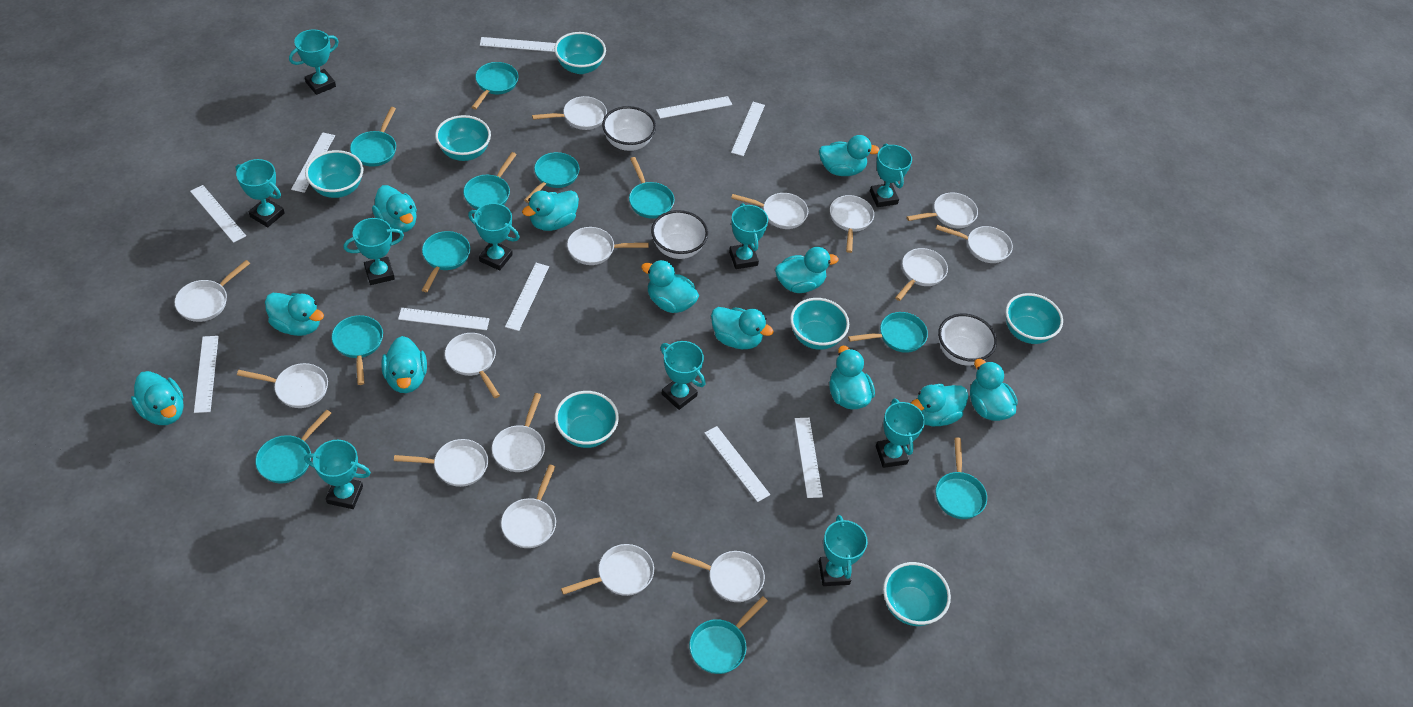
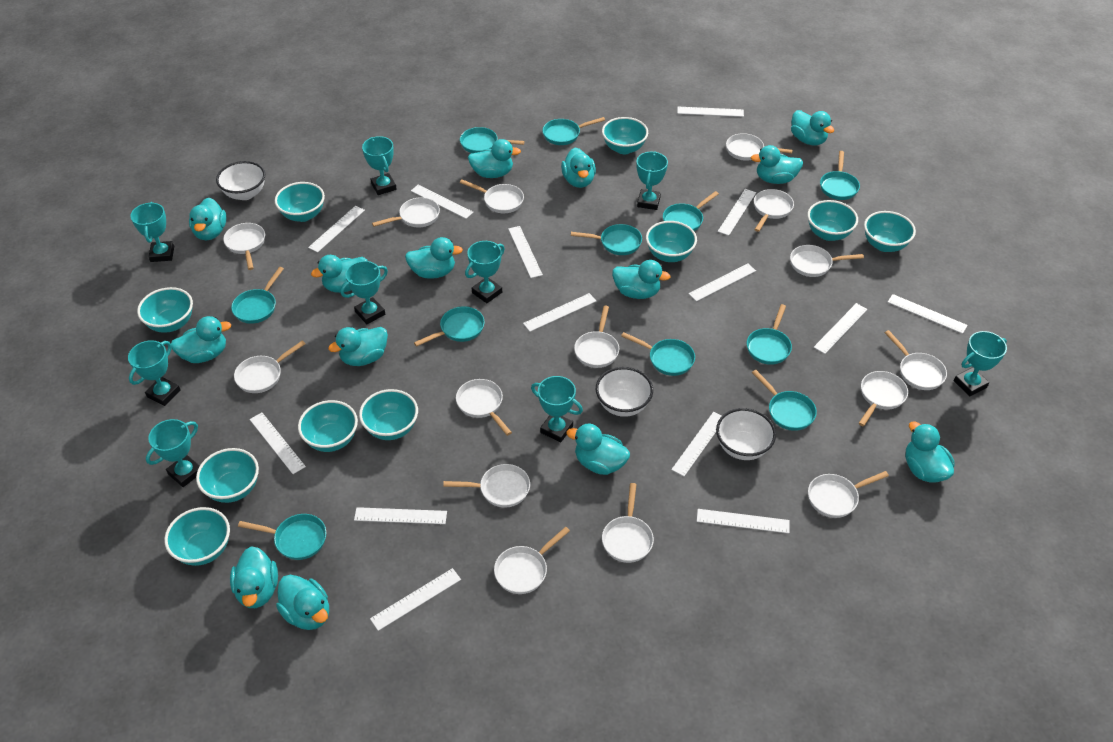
turquoise bowl: 7 -> 10
turquoise duck: 12 -> 14
turquoise trophy: 10 -> 9
white ruler: 10 -> 14

